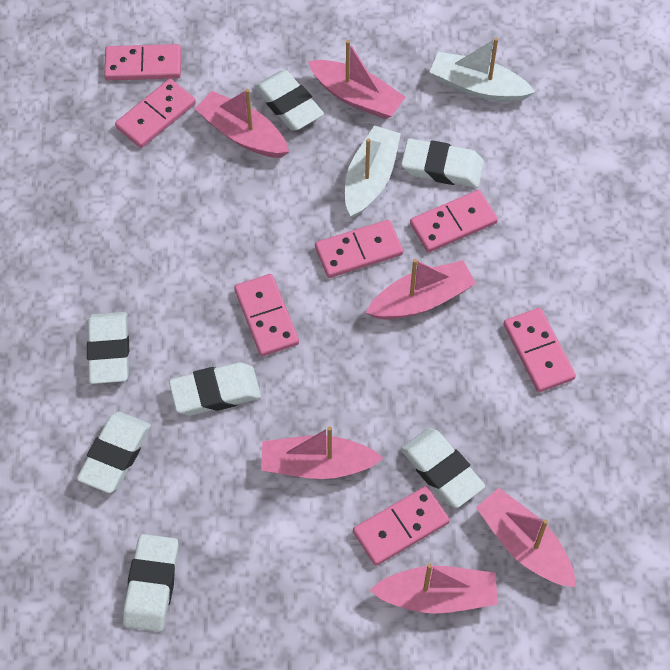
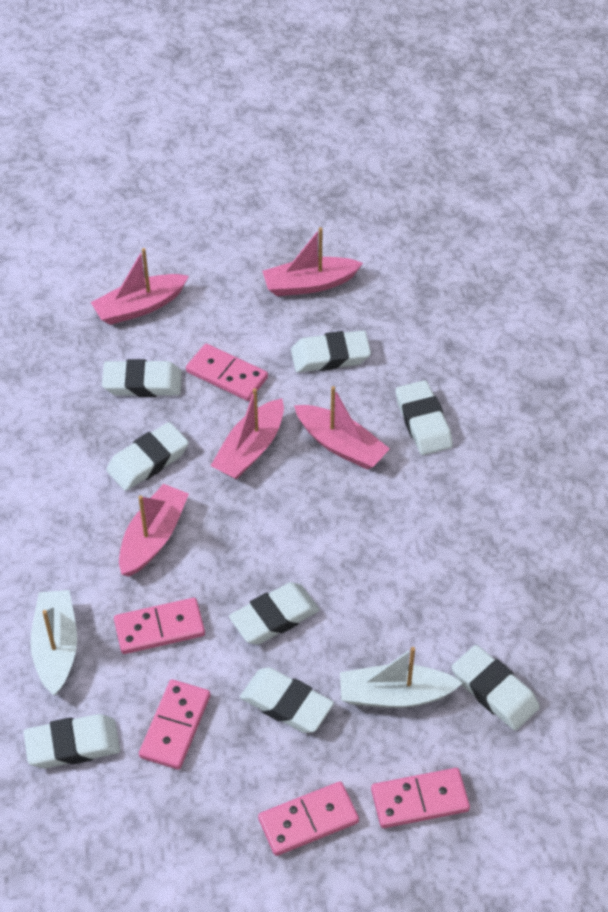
pink boat: 6 -> 5
pink domino: 7 -> 5
white eraser: 7 -> 8

